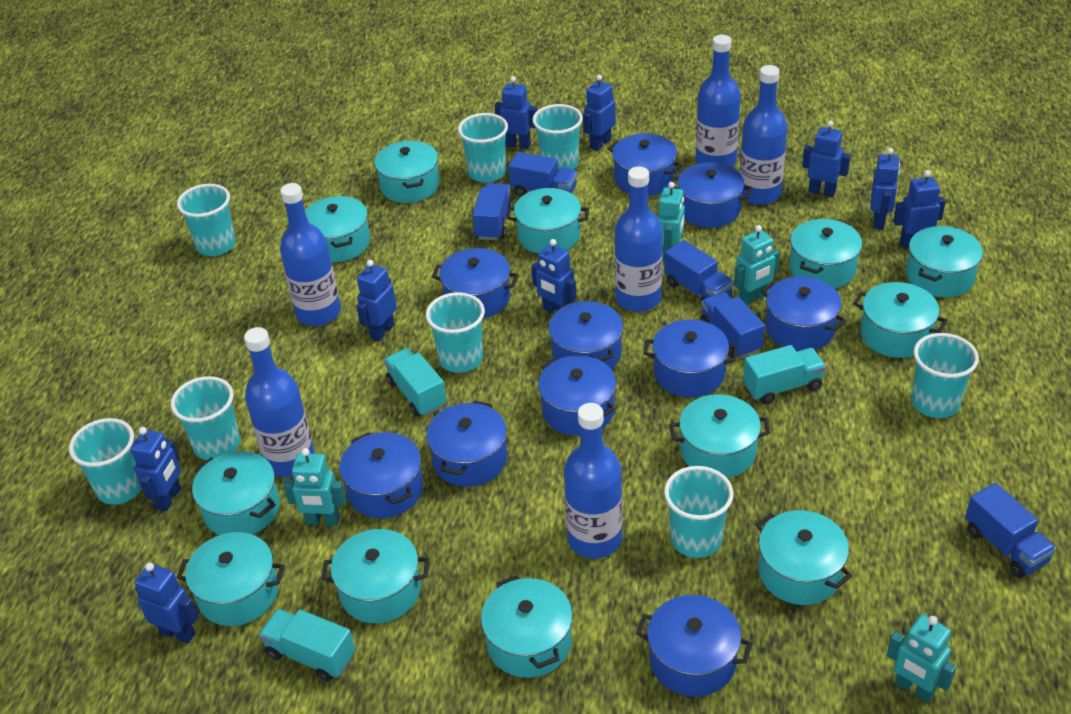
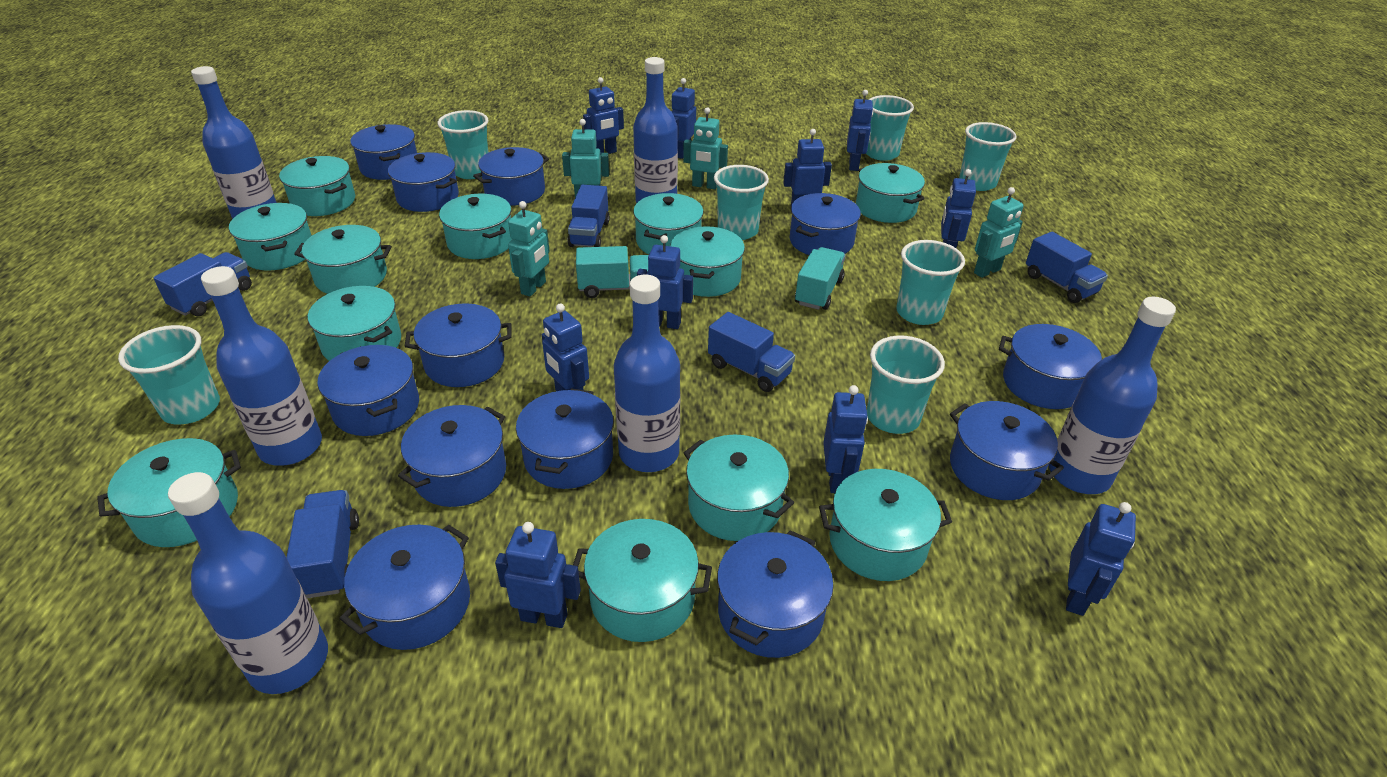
blue pot: 10 -> 12
blue robot: 9 -> 10
turquoise cup: 8 -> 7
turquoise truck: 3 -> 2

